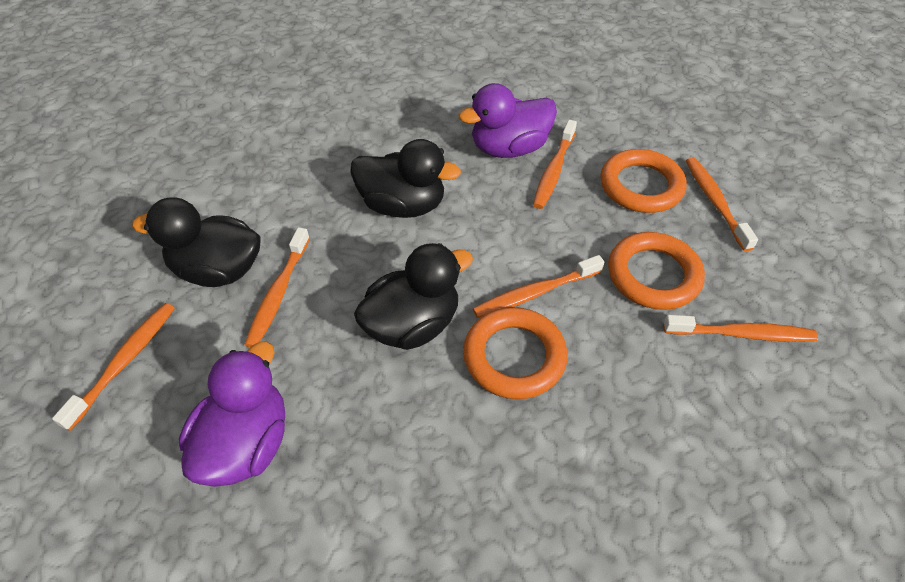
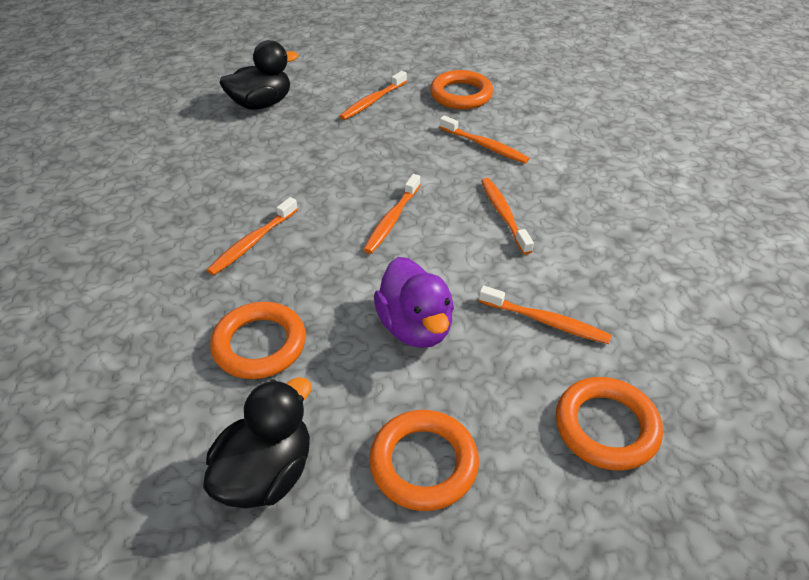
black duck: 3 -> 2
orange ring: 3 -> 4
purple duck: 2 -> 1

